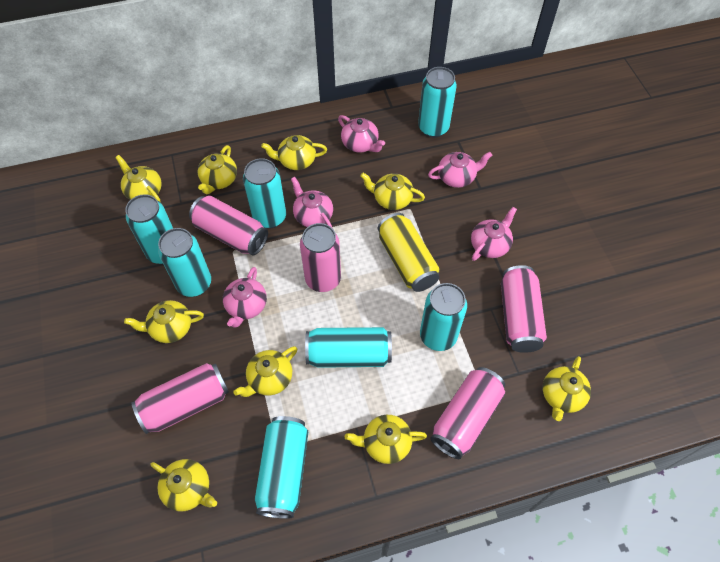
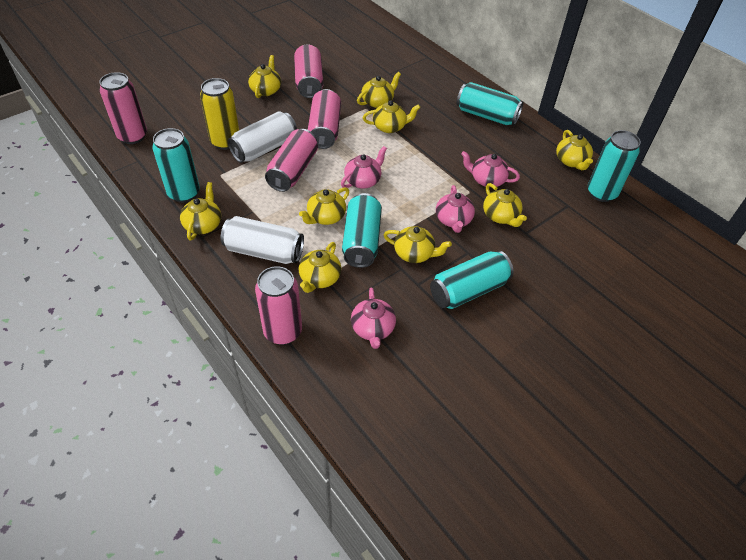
pink teapot: 5 -> 4
turquoise can: 7 -> 5
white can: 0 -> 2

